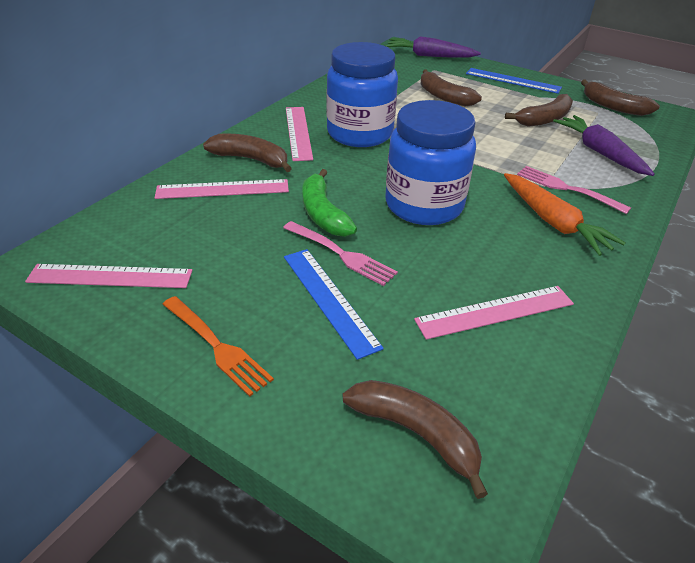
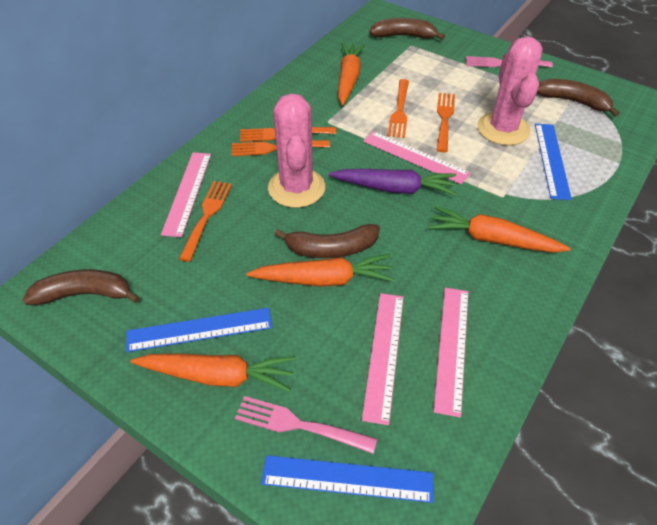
blue jar: 2 -> 0
blue ruler: 2 -> 3
brown banana: 5 -> 4
green banana: 1 -> 0
orange carrot: 1 -> 4
orange fork: 1 -> 5
pink cactus: 0 -> 2
purple carrot: 2 -> 1

